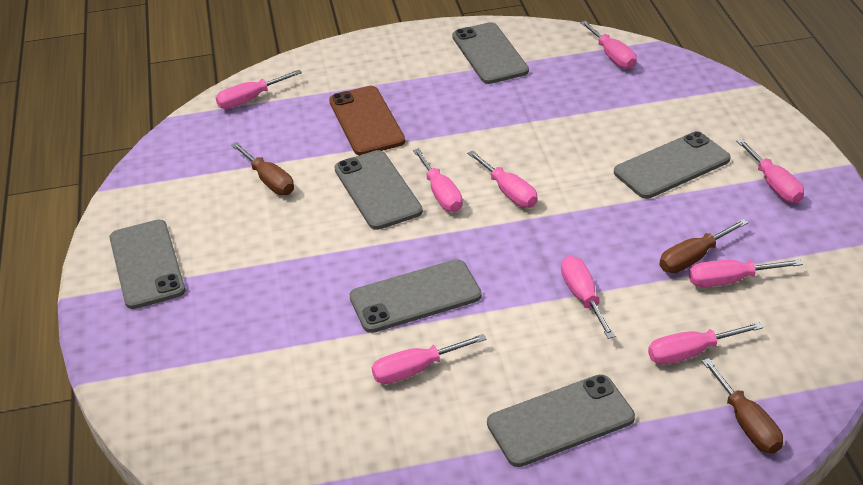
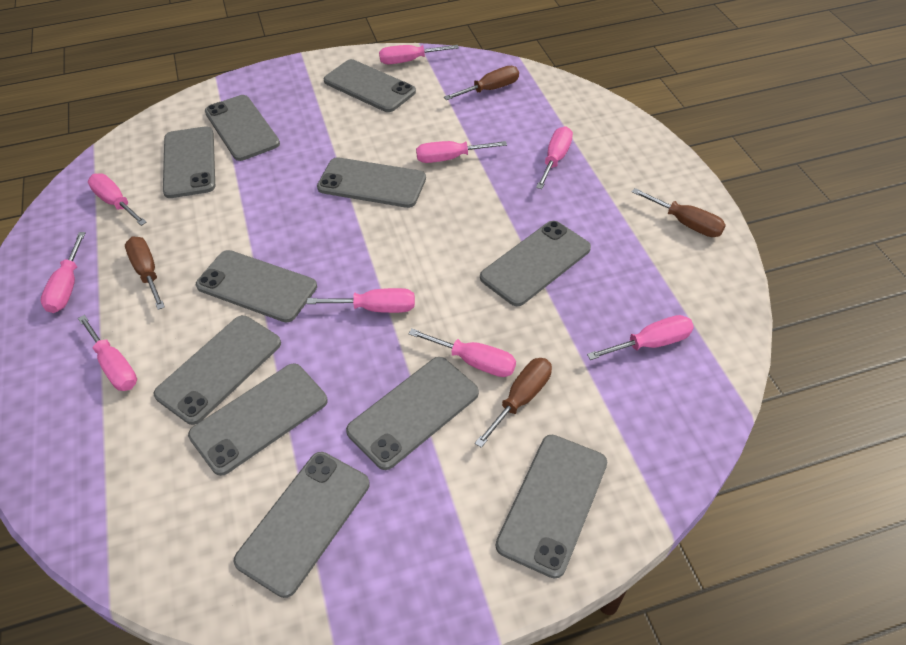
brown phone: 1 -> 0
brown screwdriver: 3 -> 4
grey phone: 6 -> 11

